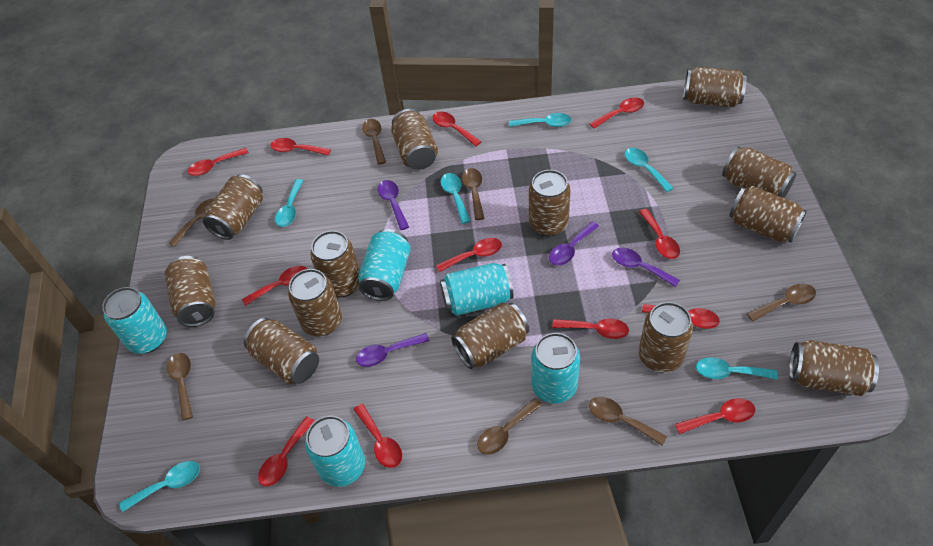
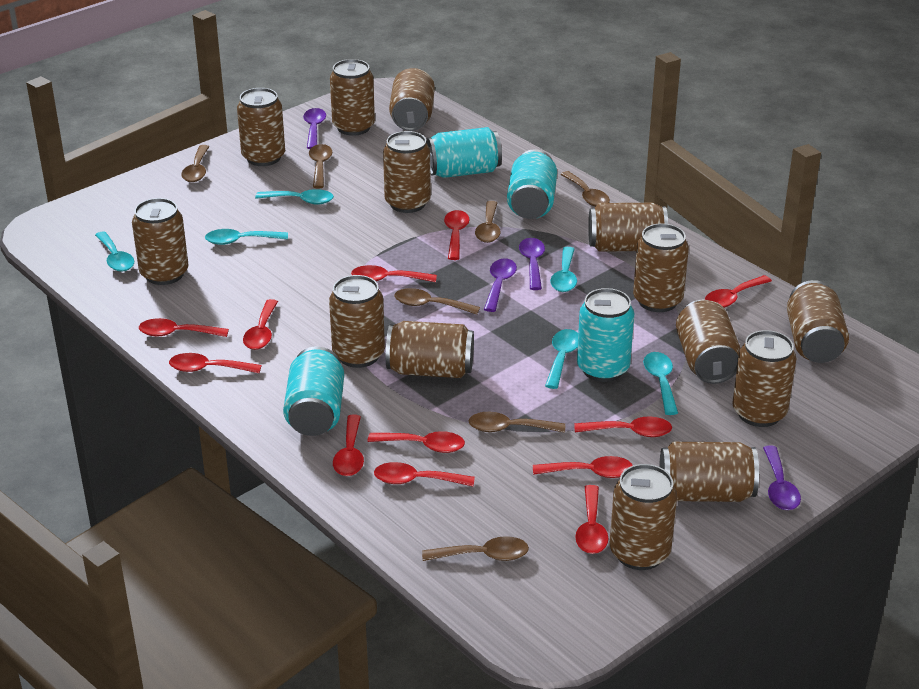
brown can: 13 -> 14
turquoise can: 5 -> 4

